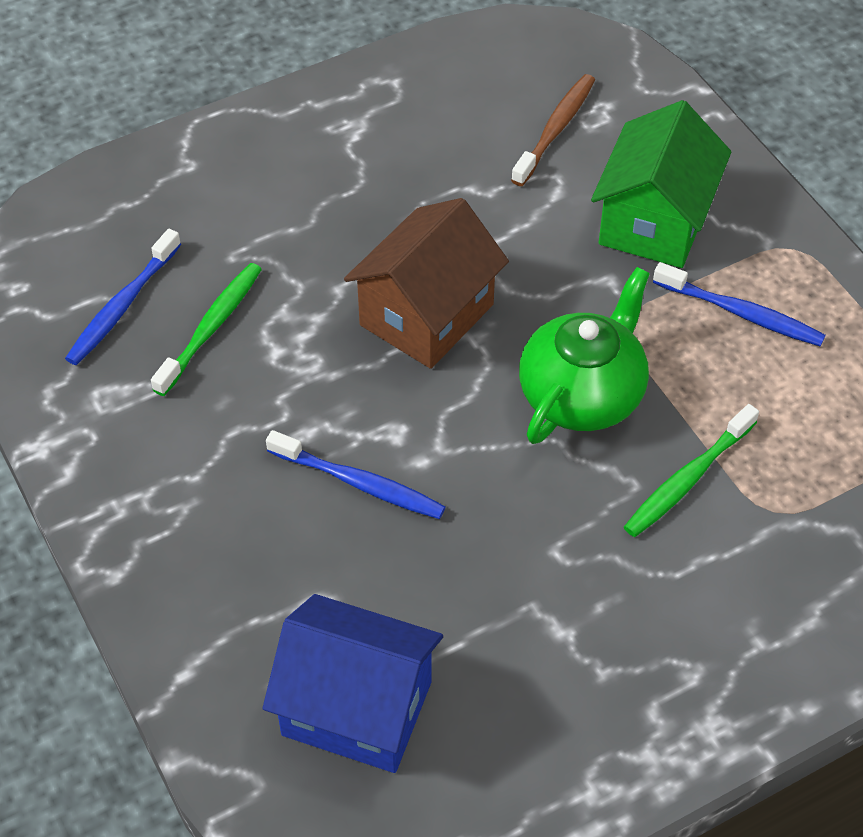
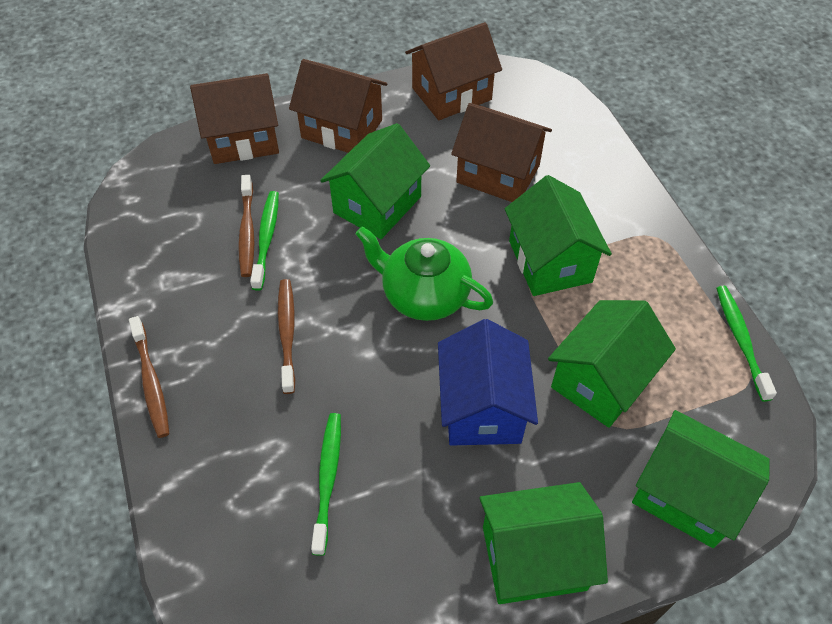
blue toothbrush: 3 -> 0
brown house: 1 -> 4
brown toothbrush: 1 -> 3
green house: 1 -> 5
green toothbrush: 2 -> 3

